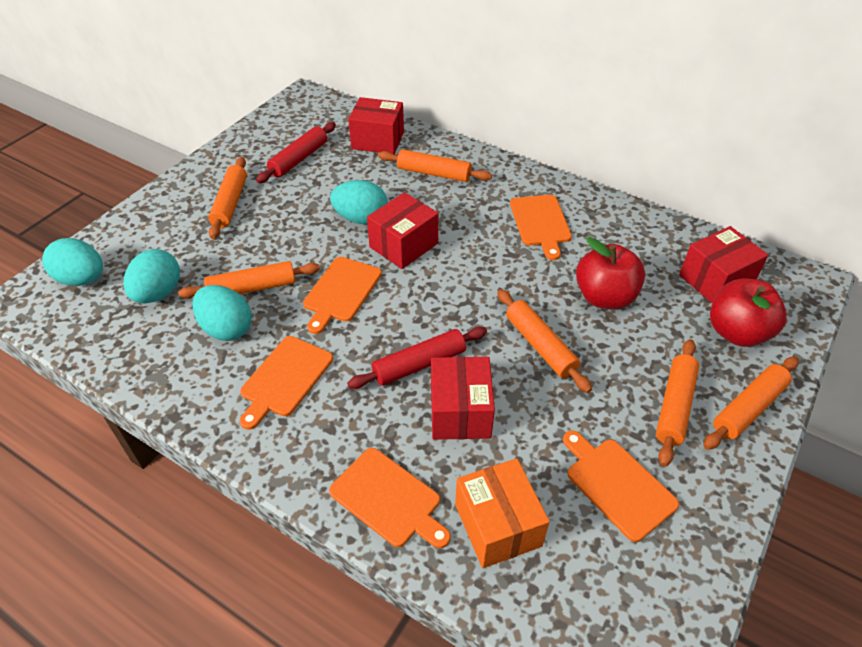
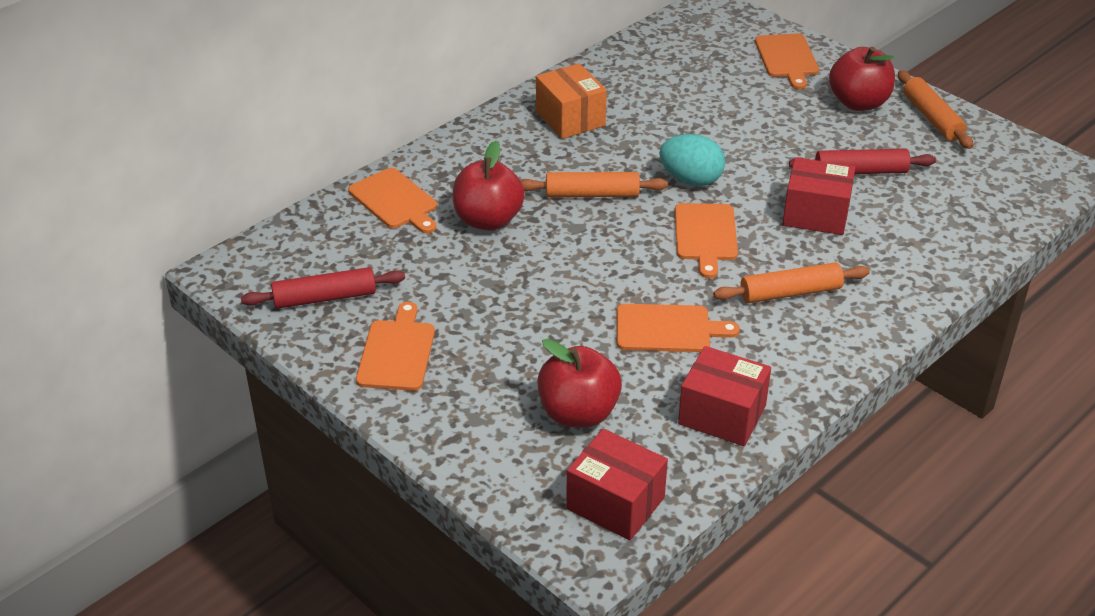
orange rolling pin: 6 -> 3
red apple: 2 -> 3
red box: 4 -> 3
turquoise egg: 4 -> 1

